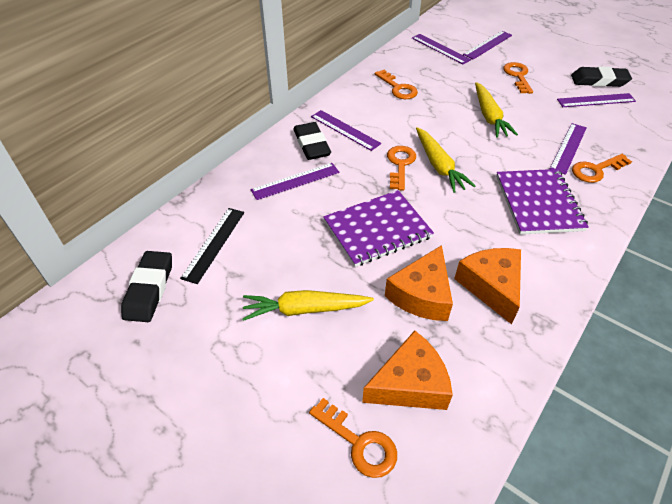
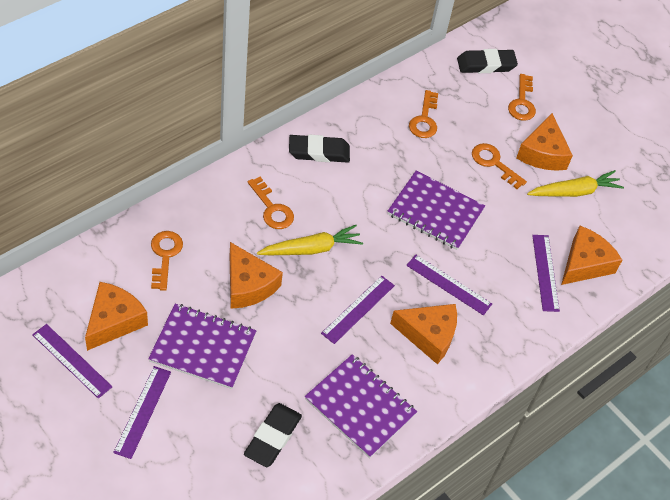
black ruler: 1 -> 0
orange cheese: 3 -> 5
purple notebook: 2 -> 3
purple ruler: 6 -> 5
yellow carrot: 3 -> 2

